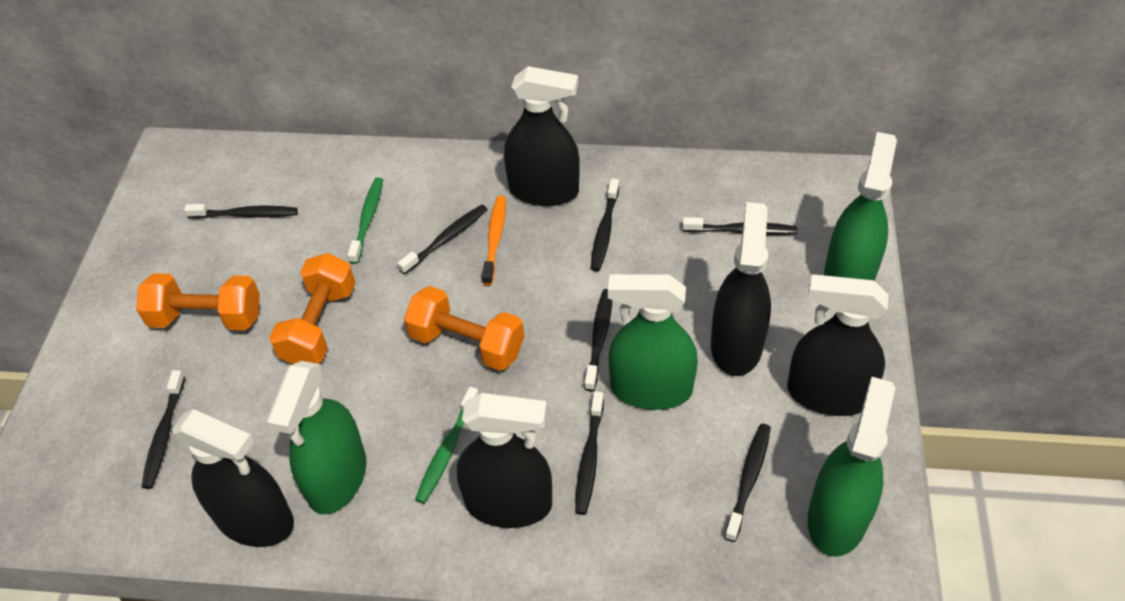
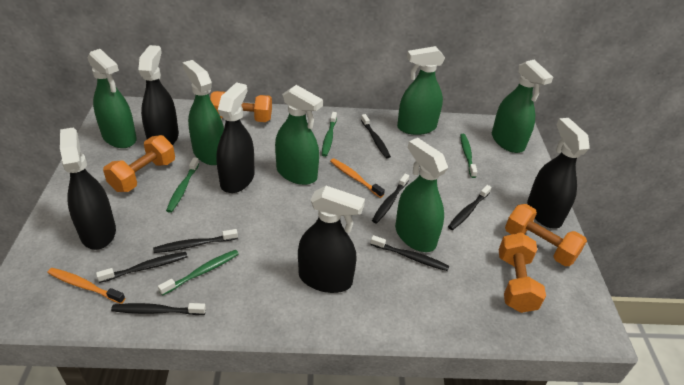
black toothbrush: 8 -> 7
green spray bottle: 4 -> 6
green toothbrush: 2 -> 4
orange dumbbell: 3 -> 4
orange toothbrush: 1 -> 2

